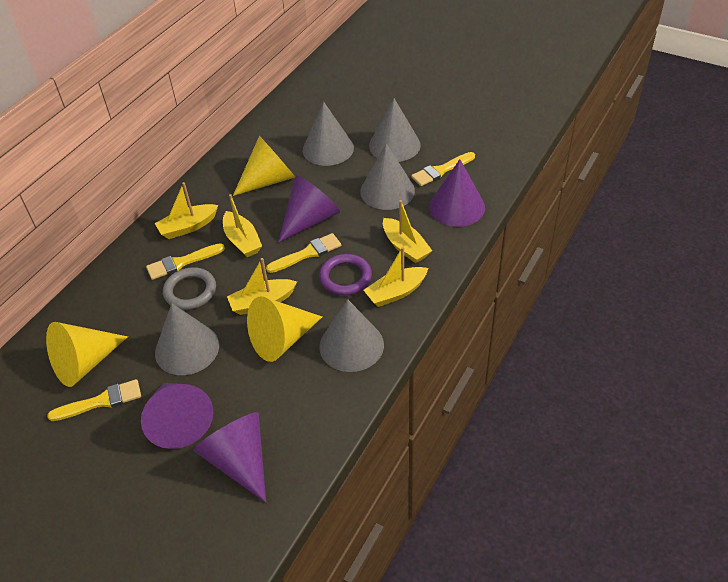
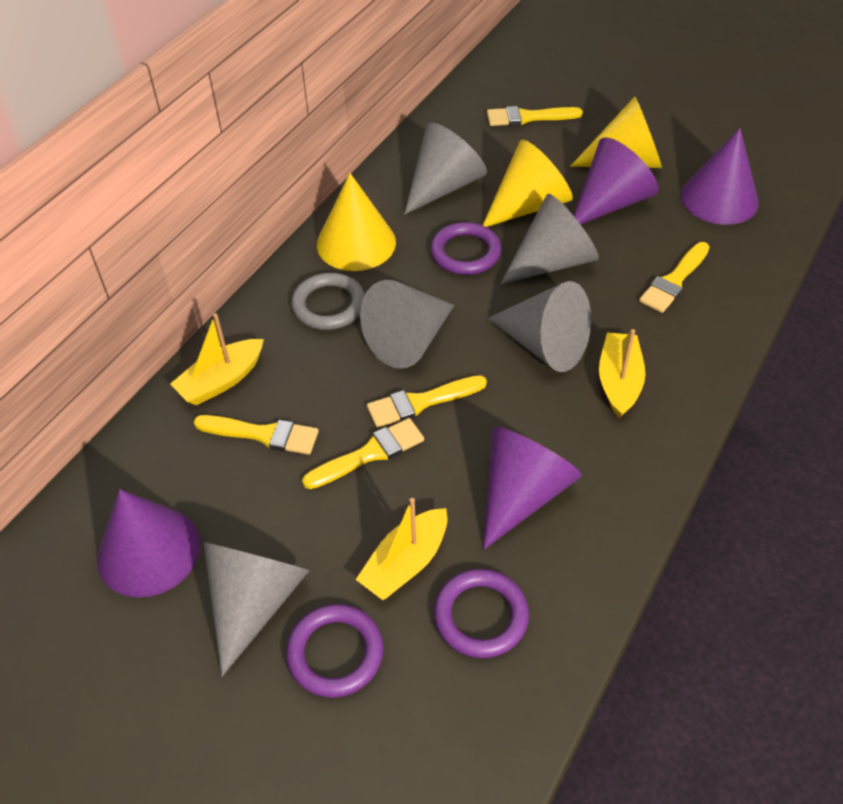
purple ring: 1 -> 3
yellow boat: 5 -> 3
yellow brush: 4 -> 5

